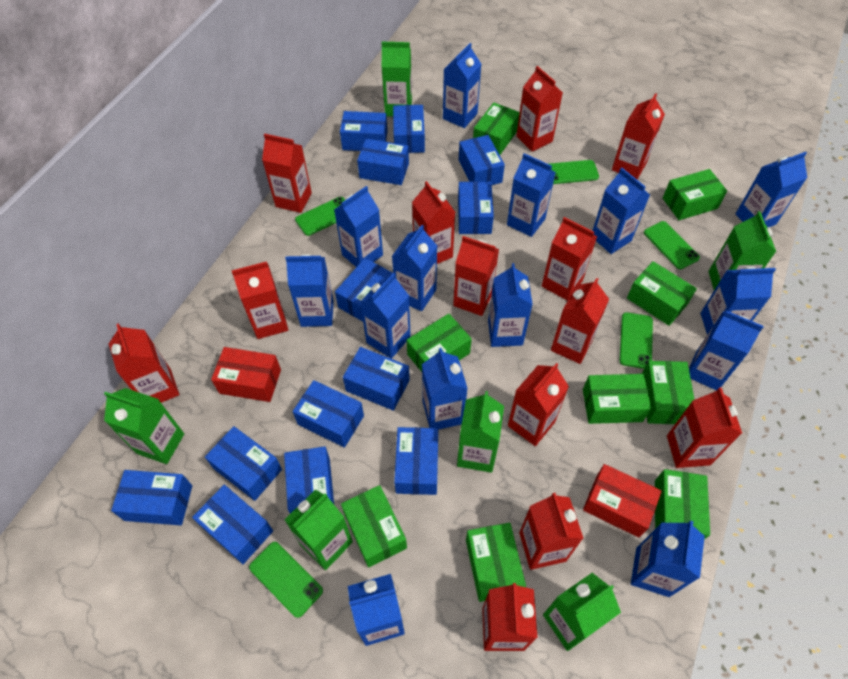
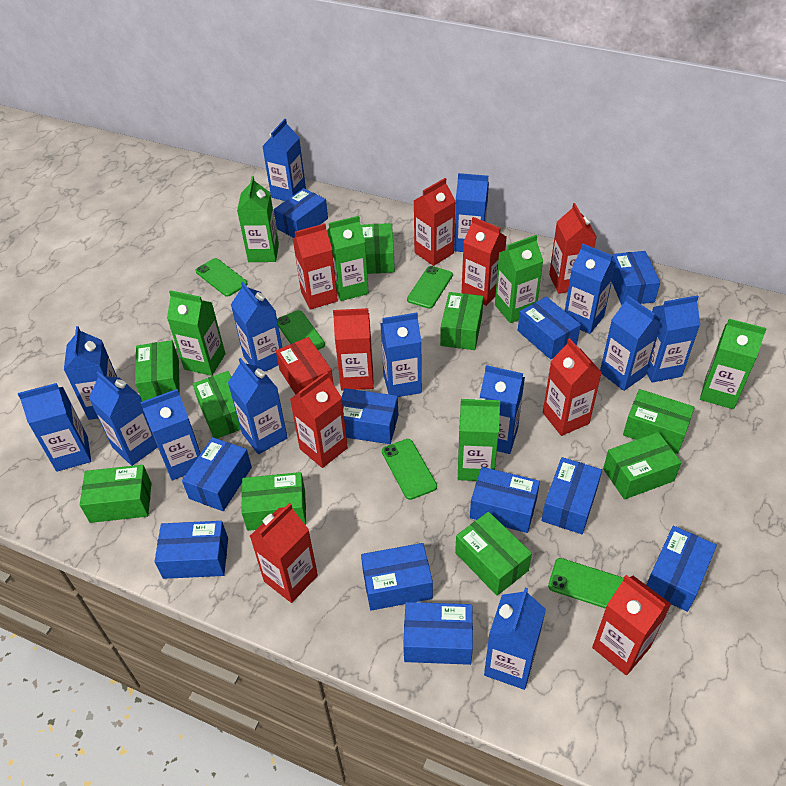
blue box: 13 -> 11
red box: 2 -> 1
red carton: 13 -> 9

